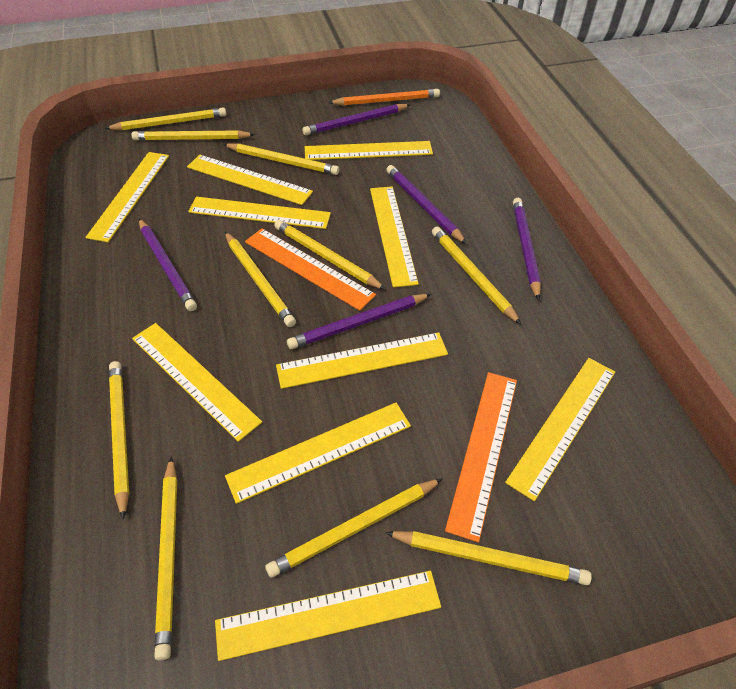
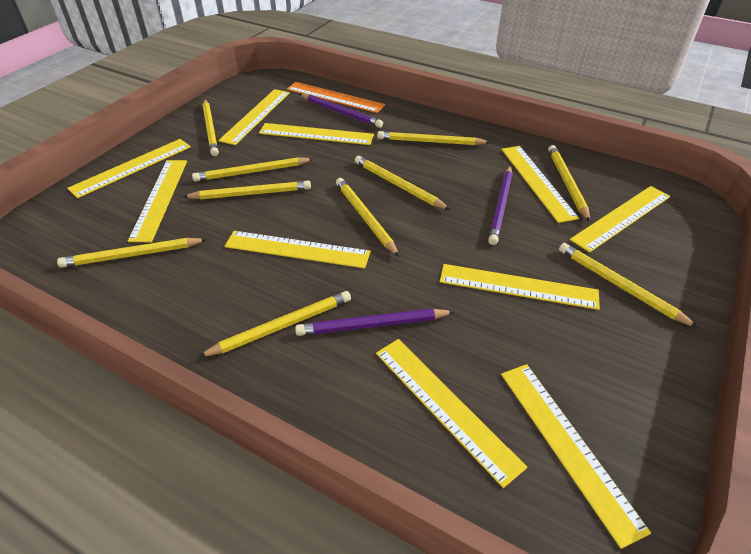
orange pencil: 1 -> 0
orange ruler: 2 -> 1
purple pencil: 5 -> 3

